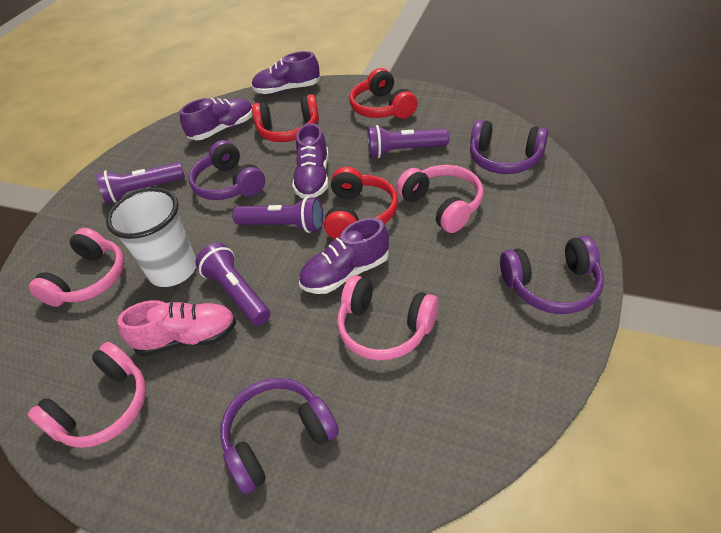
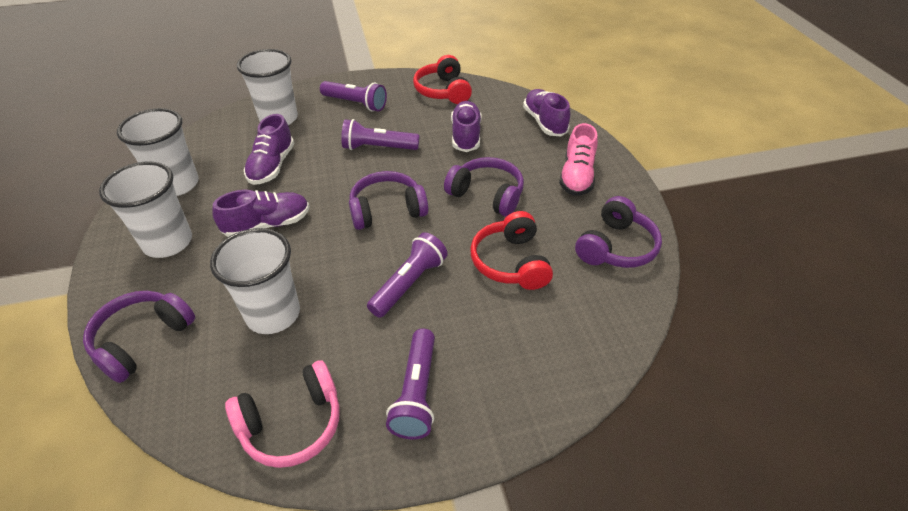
pink headphones: 4 -> 1
red headphones: 3 -> 2
white cup: 1 -> 4

